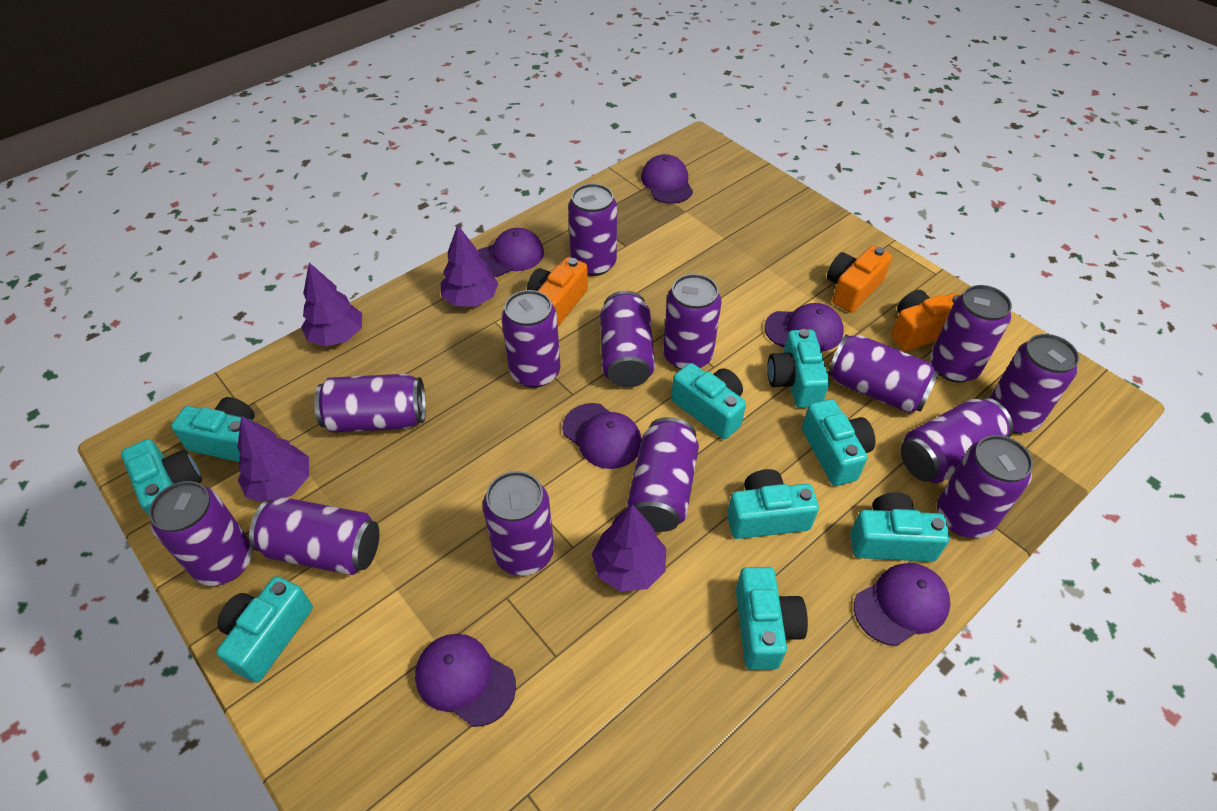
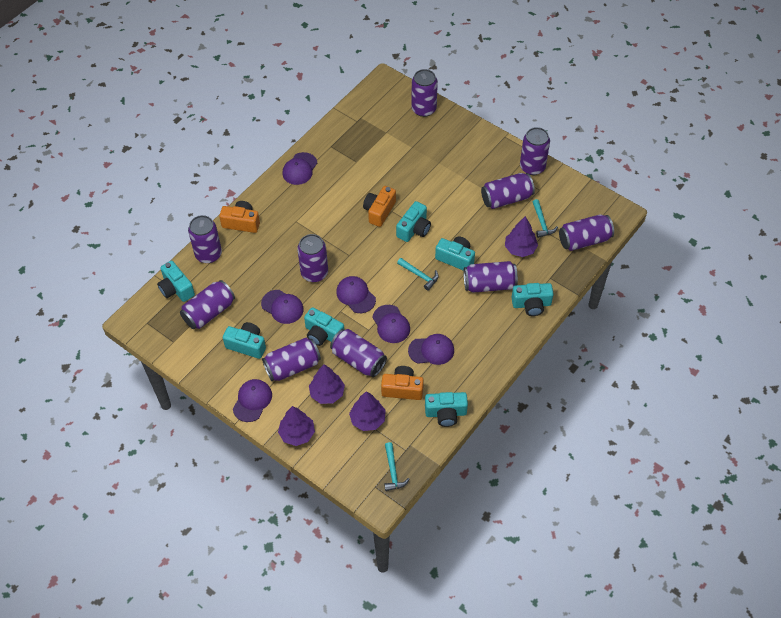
purple can: 14 -> 10
turquoise camera: 9 -> 7
turquoise hammer: 0 -> 3

